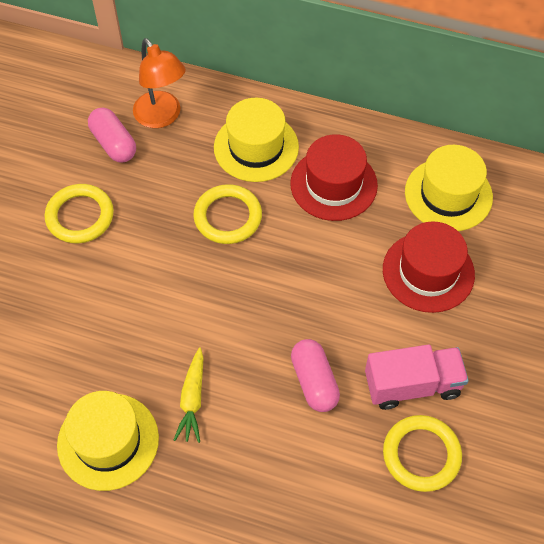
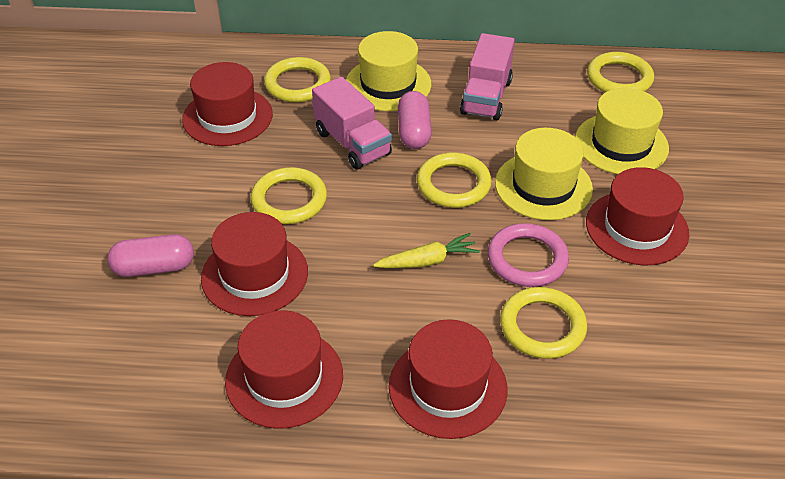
orange lamp: 1 -> 0
pink ring: 0 -> 1
pink truck: 1 -> 2
red hat: 2 -> 5
yellow ring: 3 -> 5

